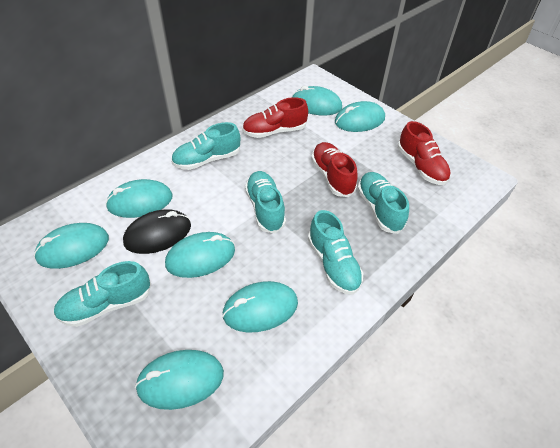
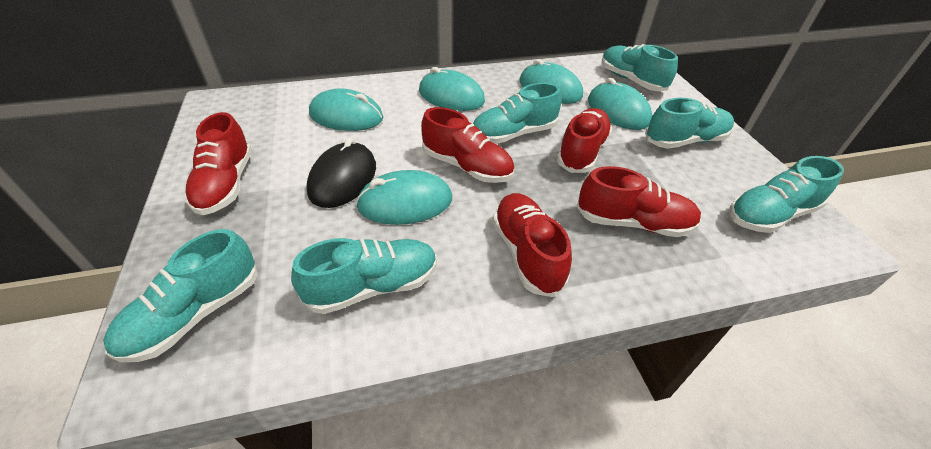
red shoe: 3 -> 5
turquoise mouse: 7 -> 5
turquoise shoe: 5 -> 6

